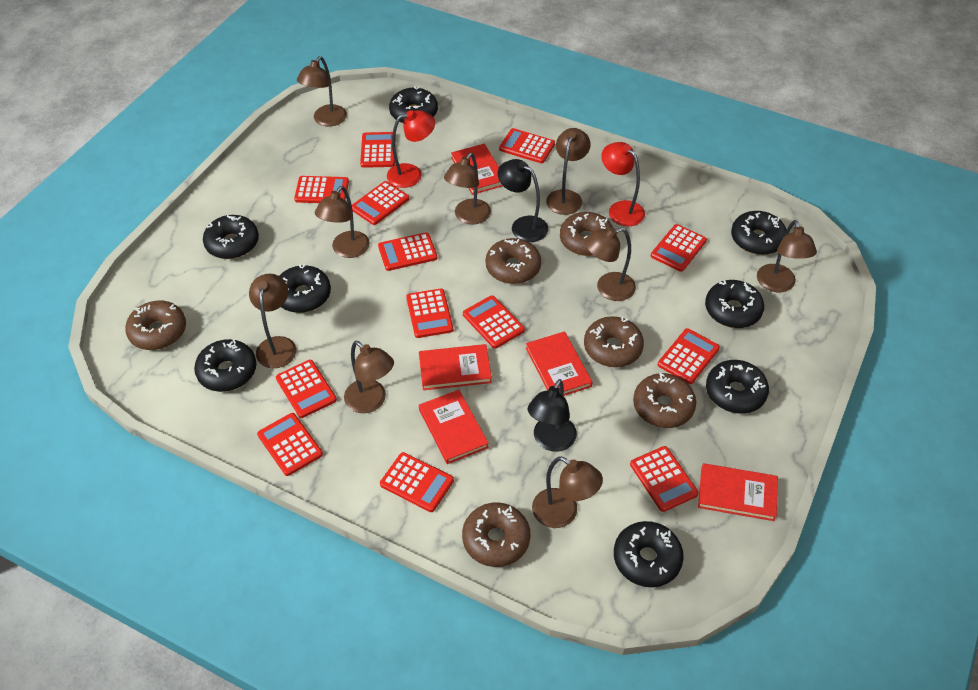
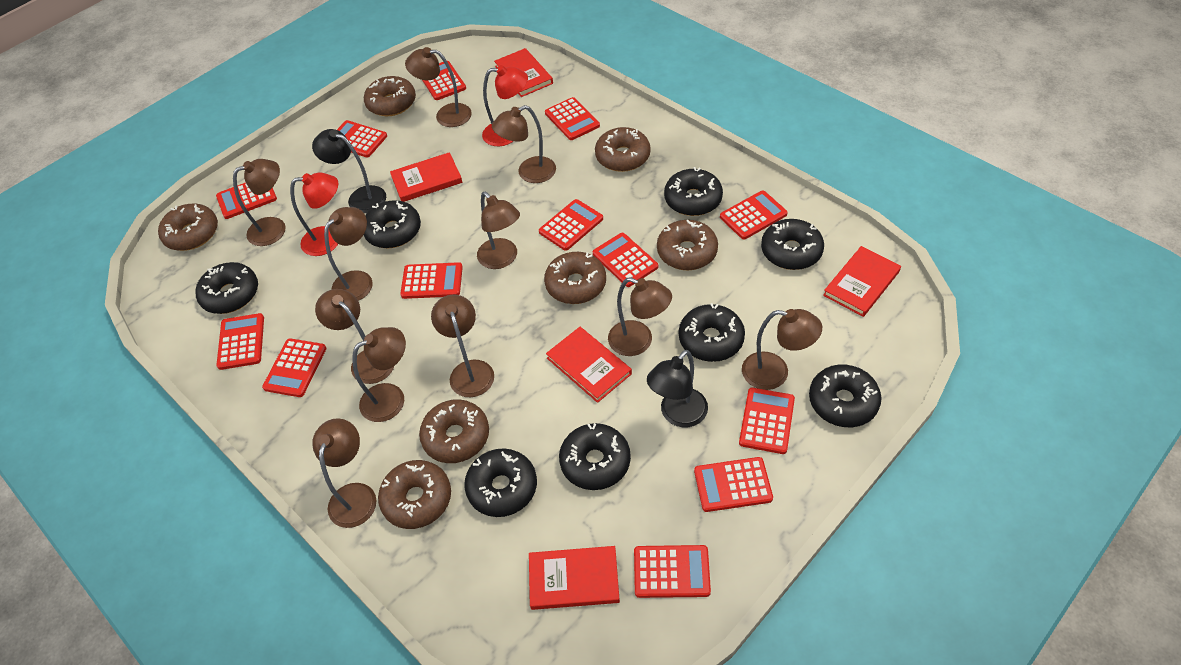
brown donut: 6 -> 7
brown lamp: 9 -> 11

